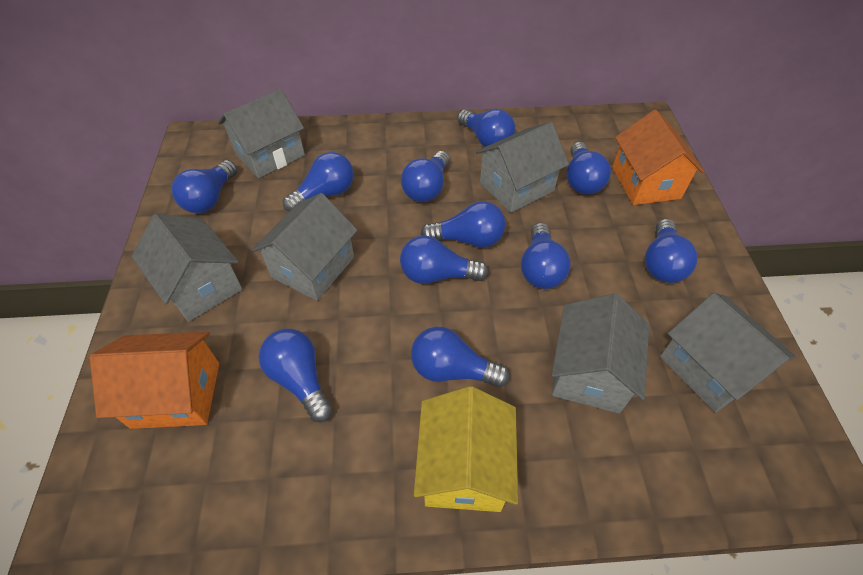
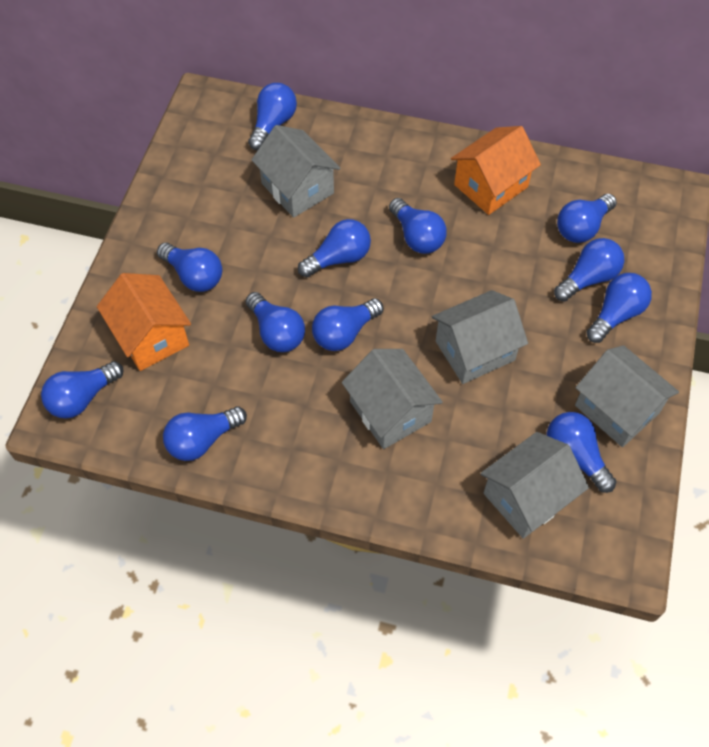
blue light bulb: 11 -> 12
grey house: 6 -> 5
yellow house: 1 -> 0

